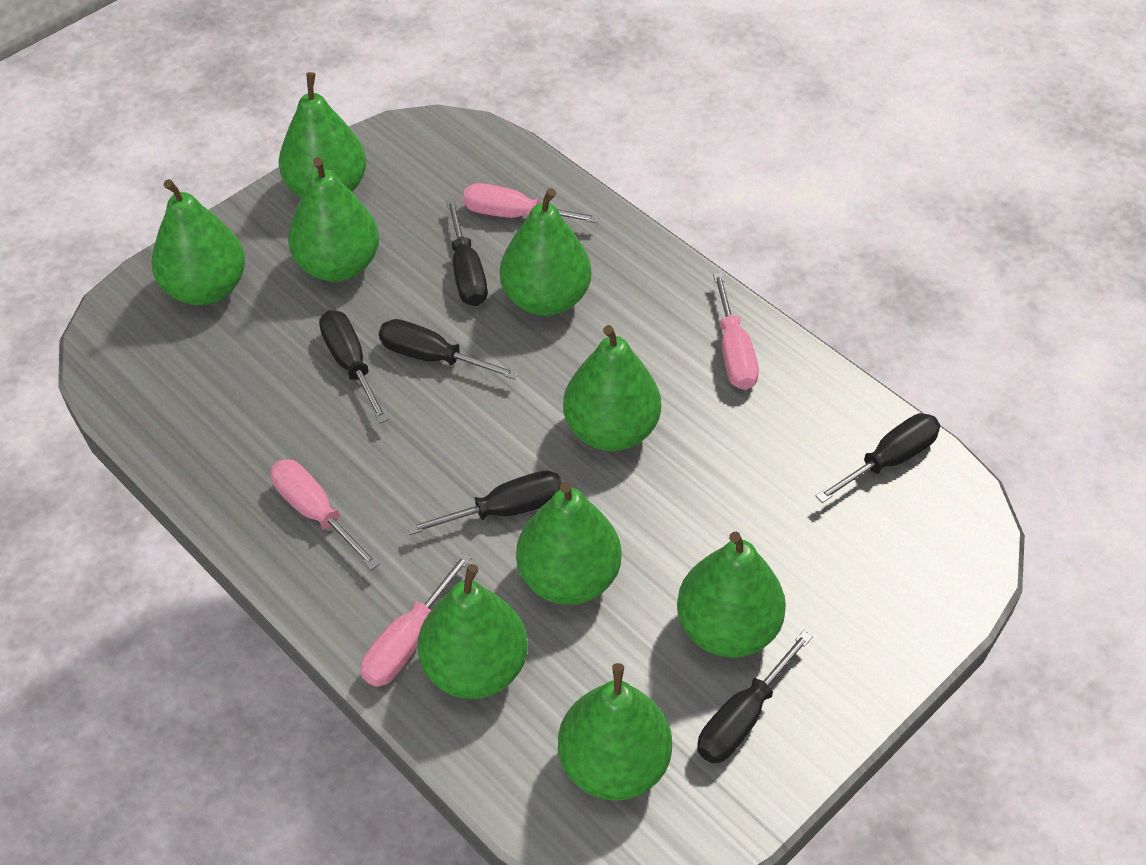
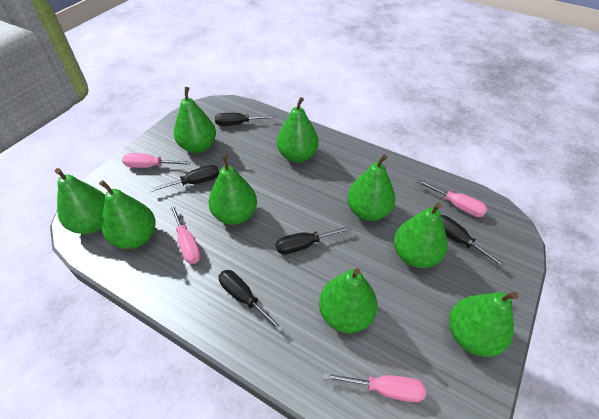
black screwdriver: 6 -> 5

